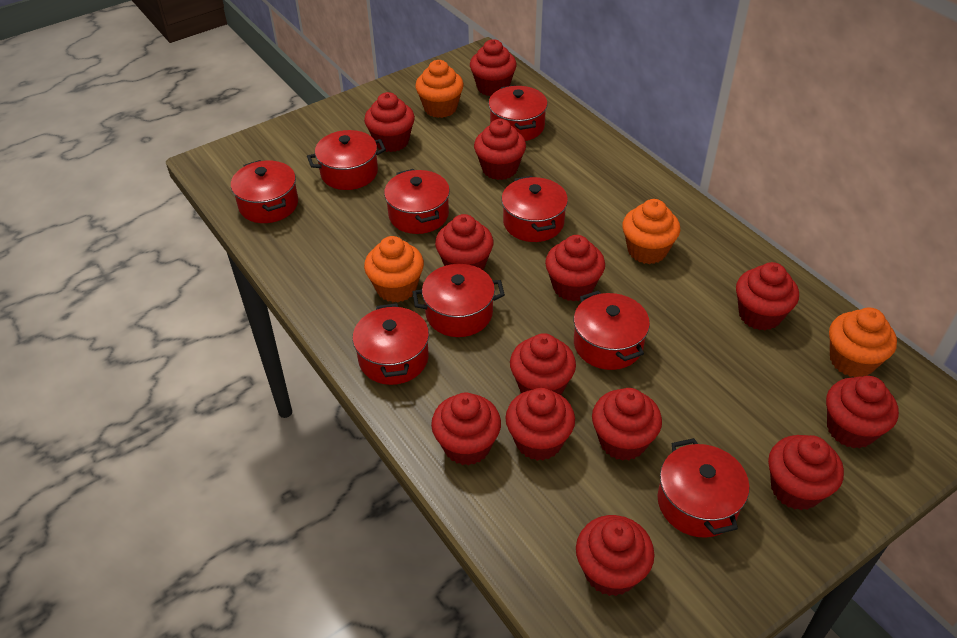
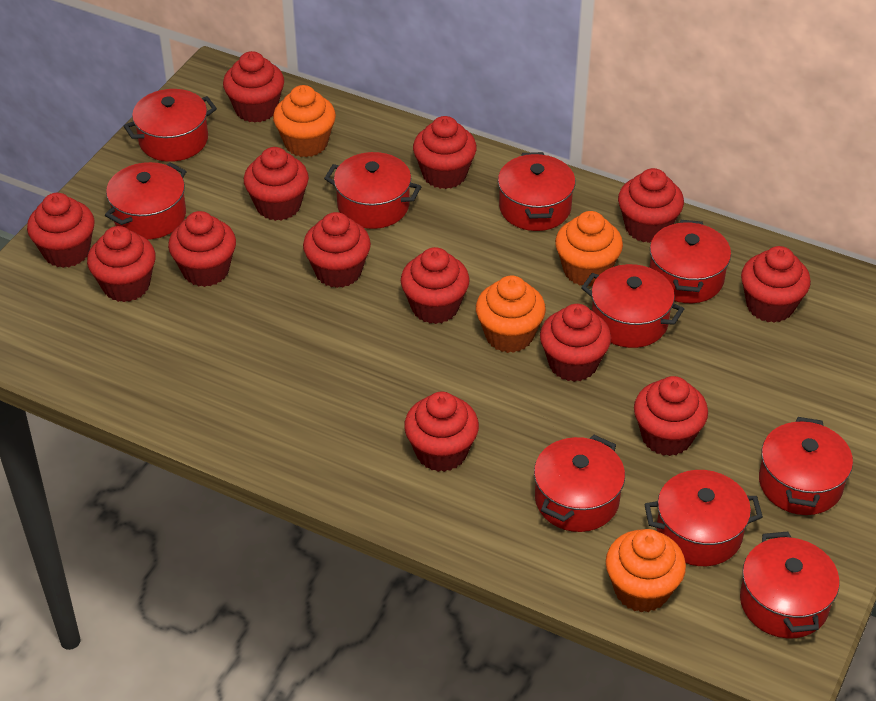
red pot: 9 -> 10

